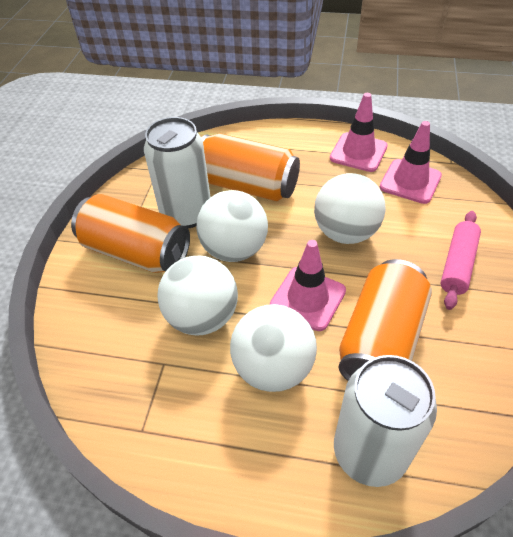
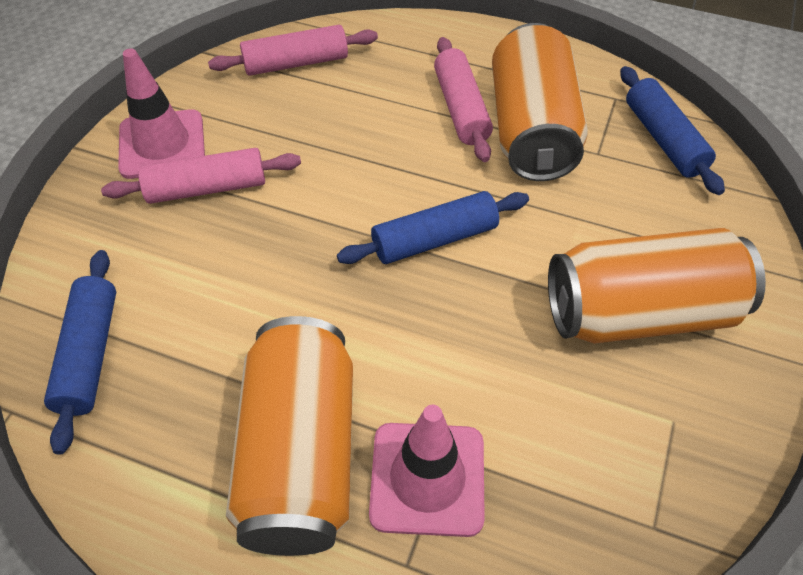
blue rolling pin: 0 -> 3
pink rolling pin: 1 -> 3
pink traffic cone: 3 -> 2
white ball: 4 -> 0
white can: 2 -> 0

